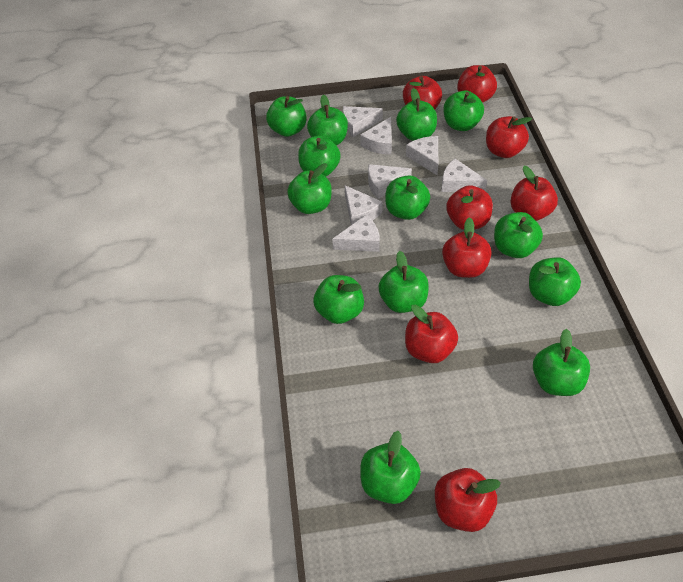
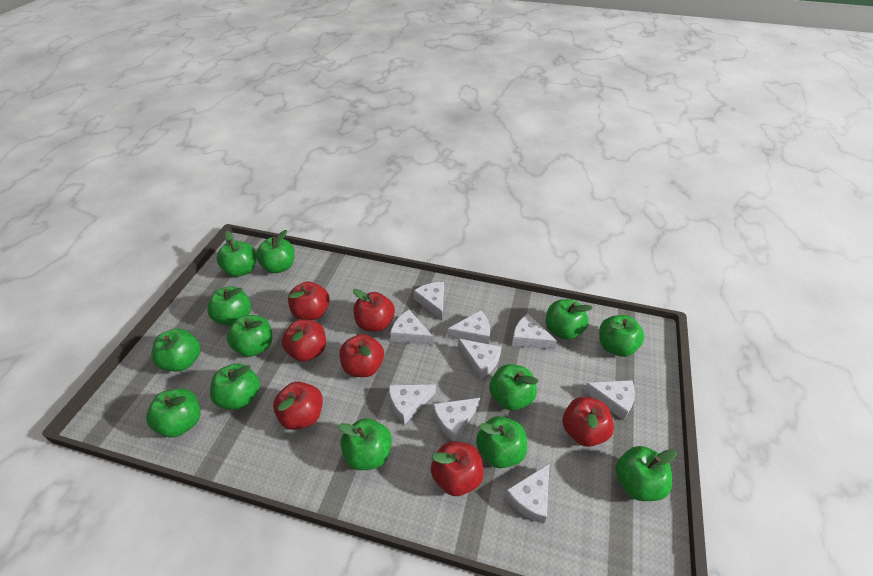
red apple: 8 -> 7
white cheese: 7 -> 9

